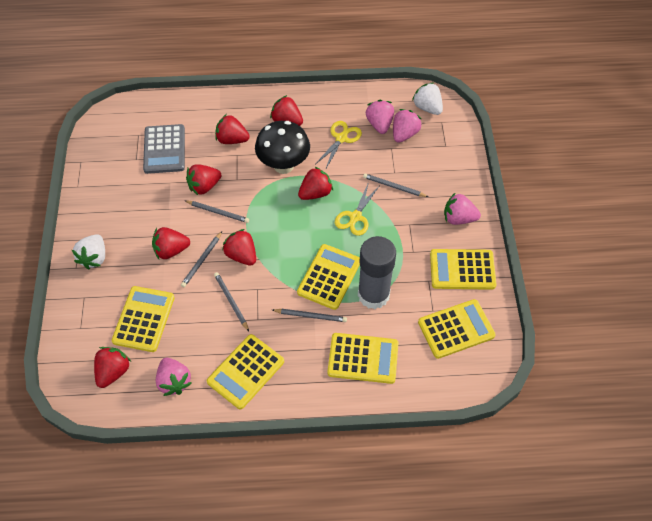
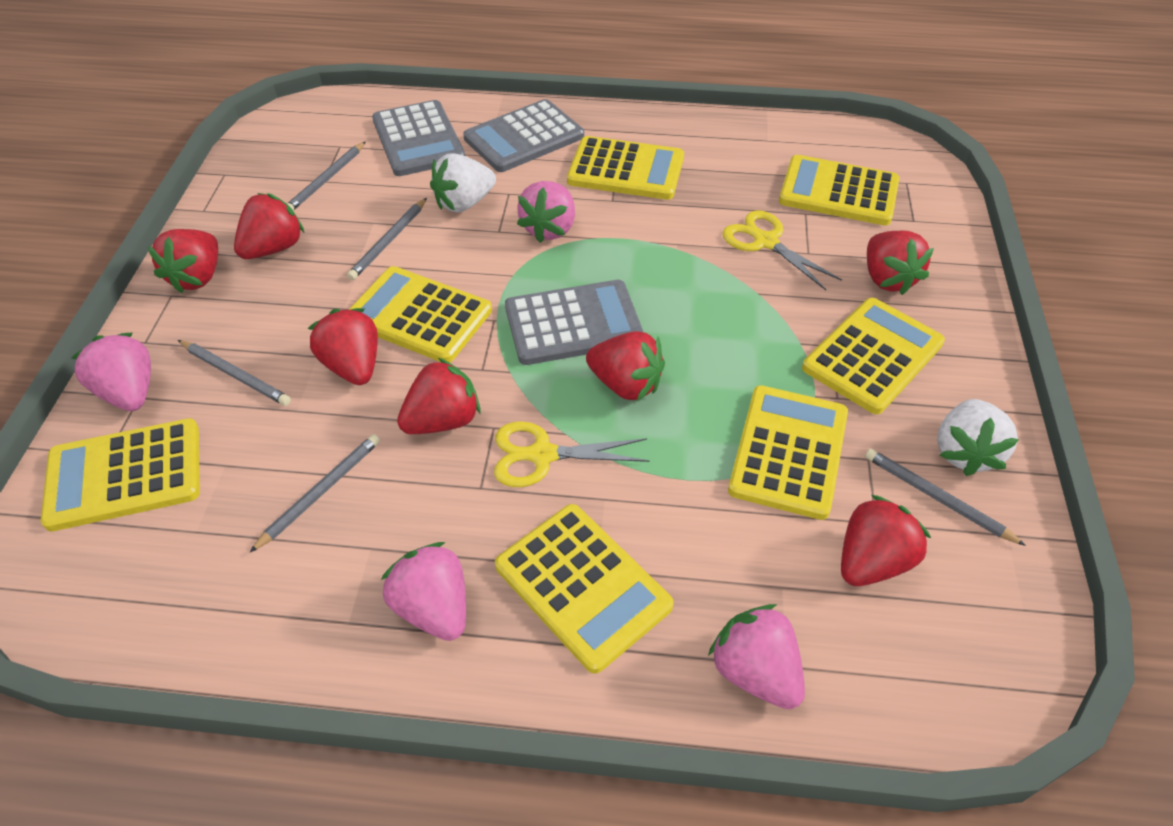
black mushroom: 1 -> 0
grey calculator: 1 -> 3
grey glue stick: 1 -> 0
yellow calculator: 6 -> 7

